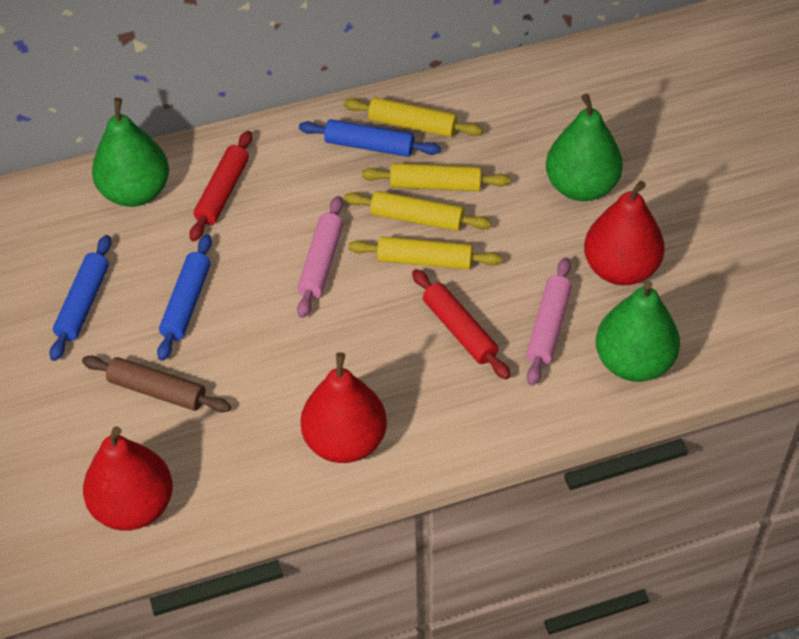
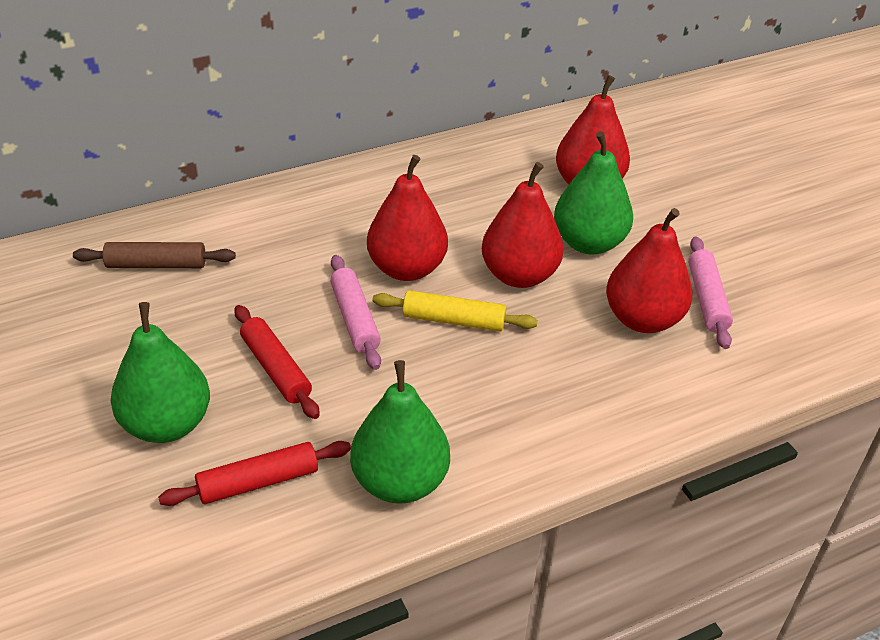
blue rolling pin: 3 -> 0
red pear: 3 -> 4
yellow rolling pin: 4 -> 1

